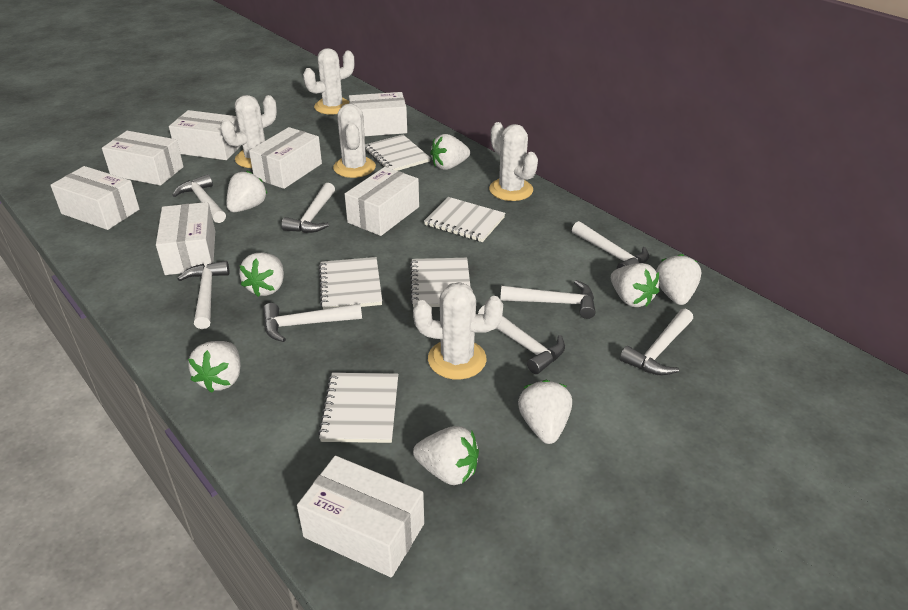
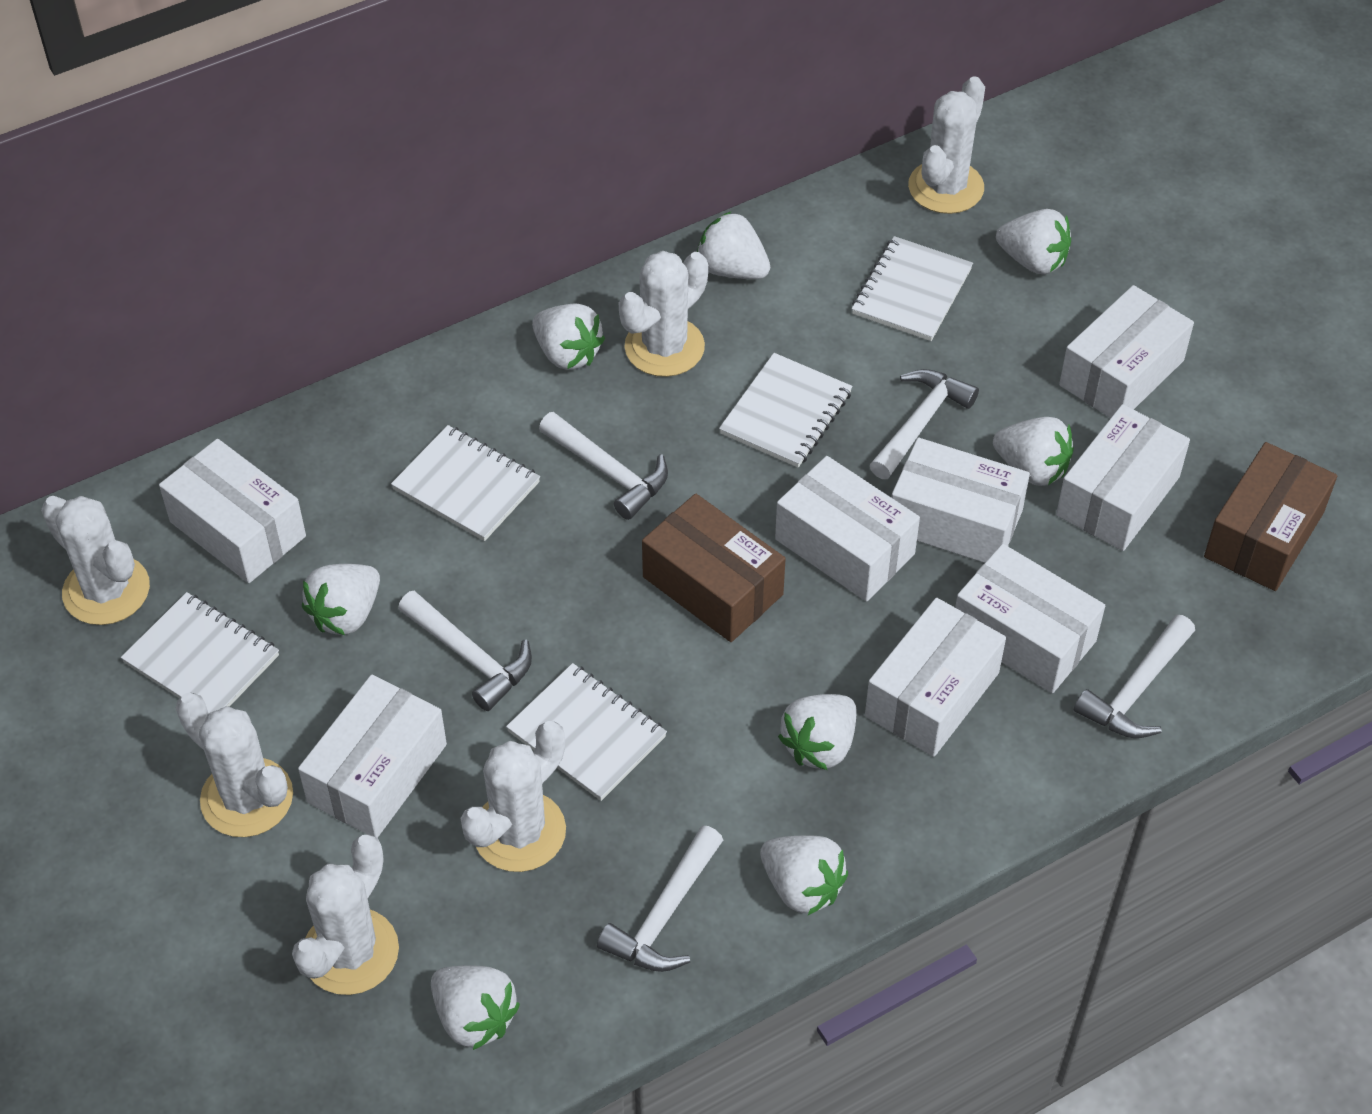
brown box: 0 -> 2
white cactus: 5 -> 6
white hammer: 8 -> 5

